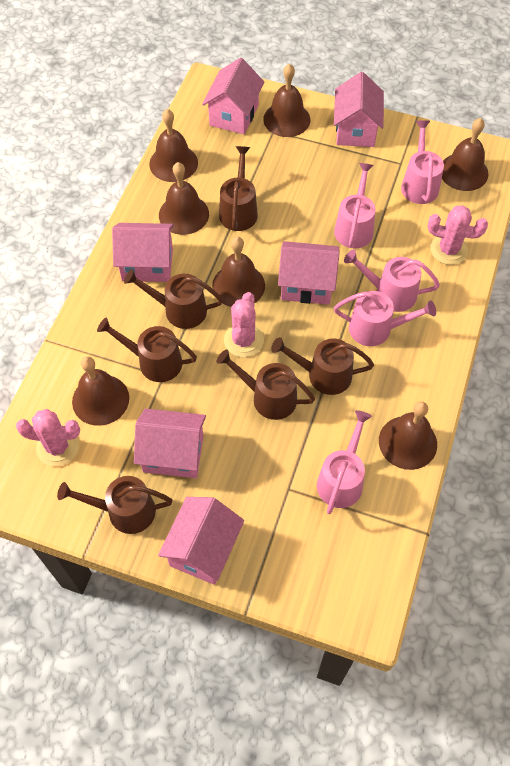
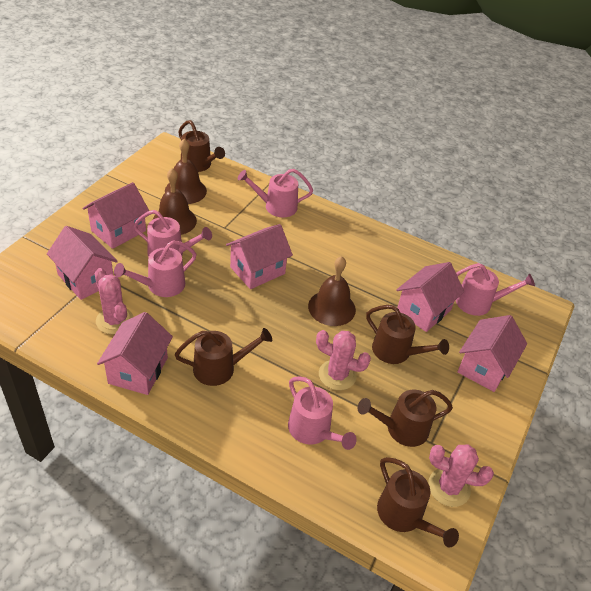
brown bell: 7 -> 3
brown watering can: 6 -> 5

